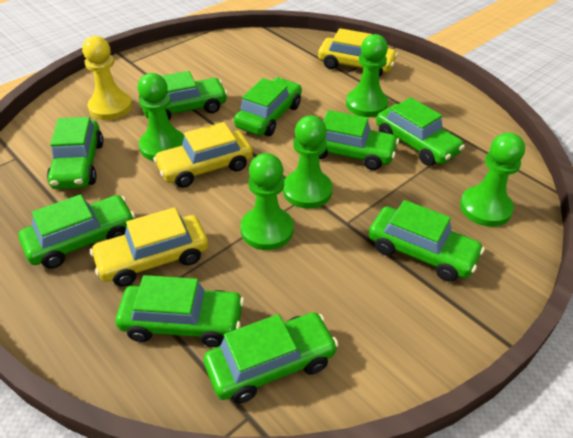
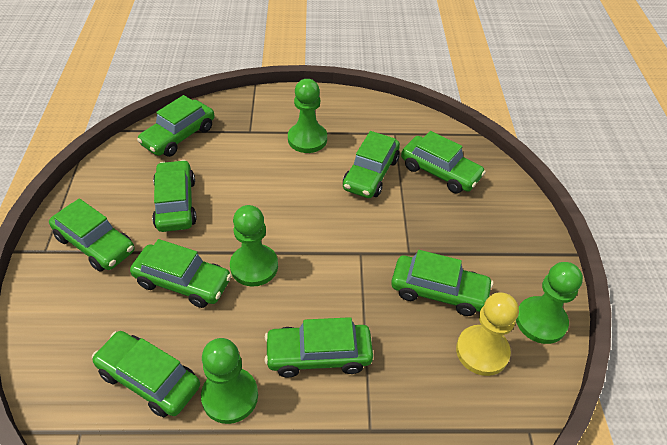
green pawn: 5 -> 4
yellow car: 3 -> 0

